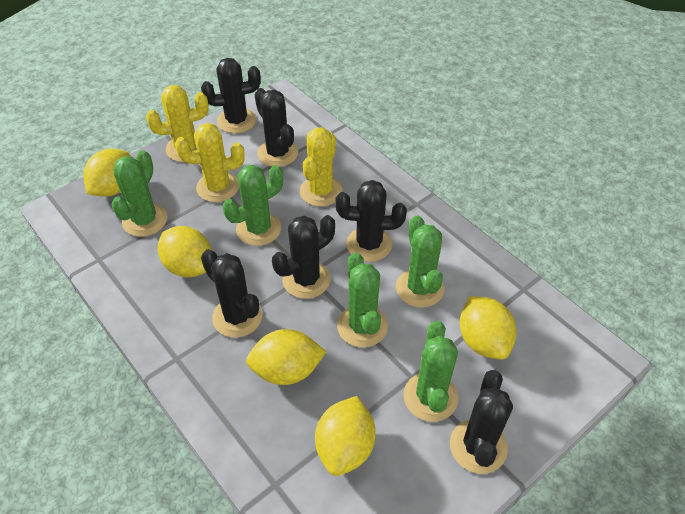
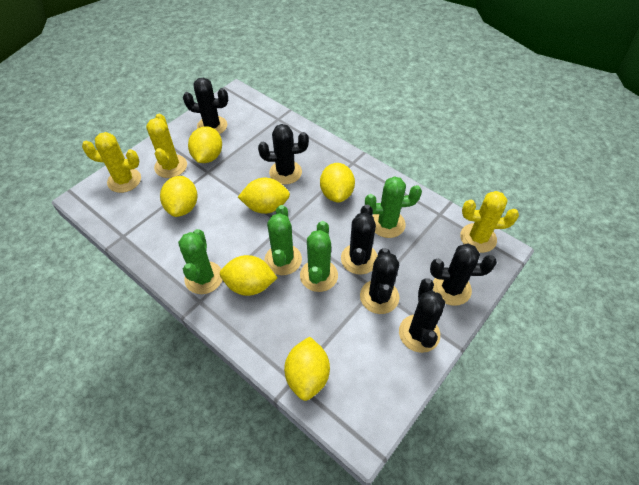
green cactus: 5 -> 4
yellow lemon: 5 -> 6

